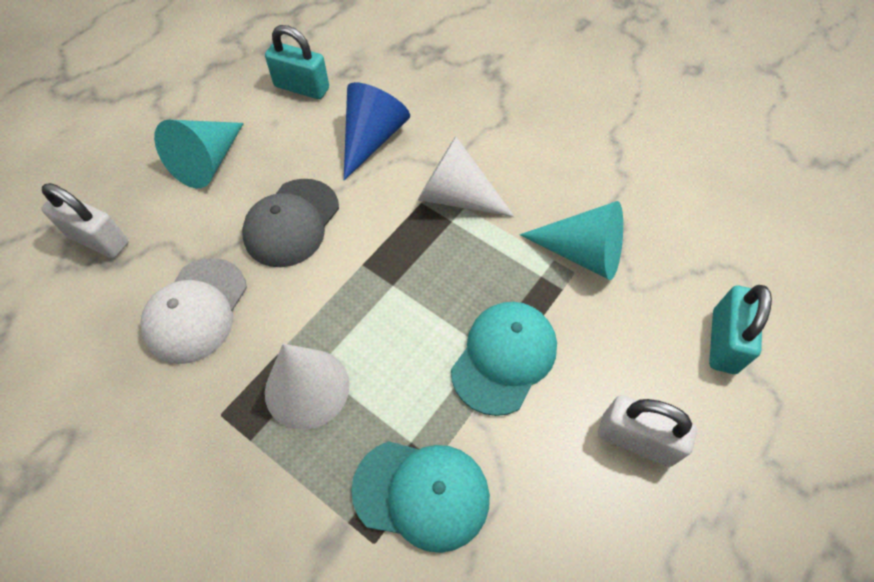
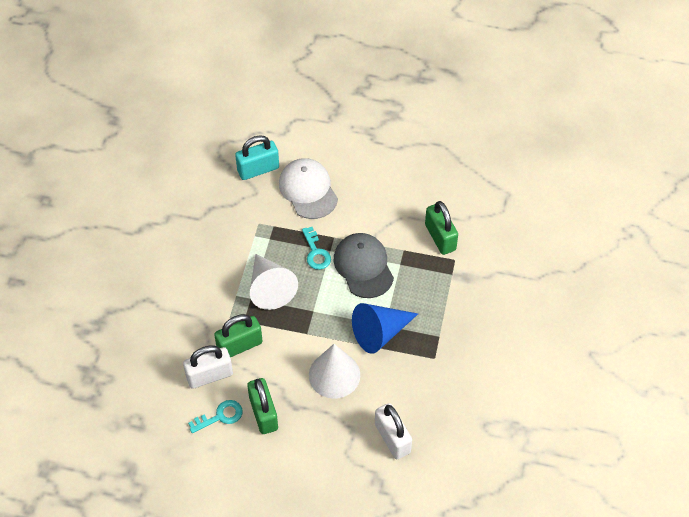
green padlock: 0 -> 3
turquoise cap: 2 -> 0
turquoise cone: 2 -> 0
turquoise key: 0 -> 2
turquoise padlock: 2 -> 1

